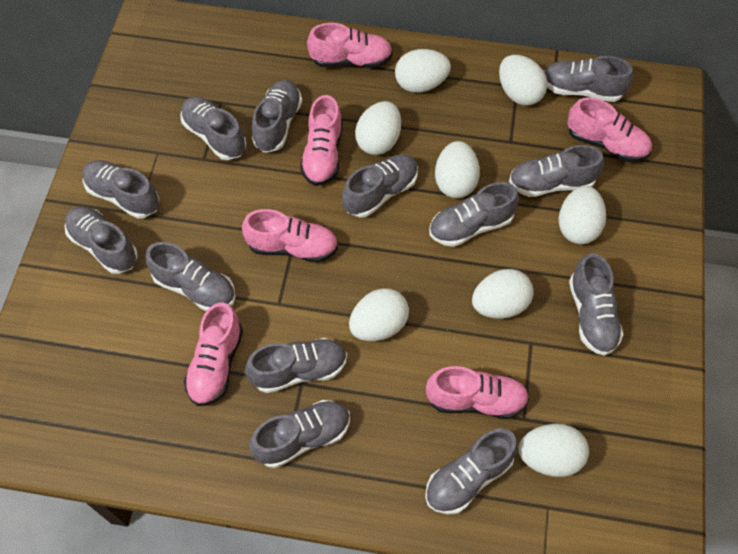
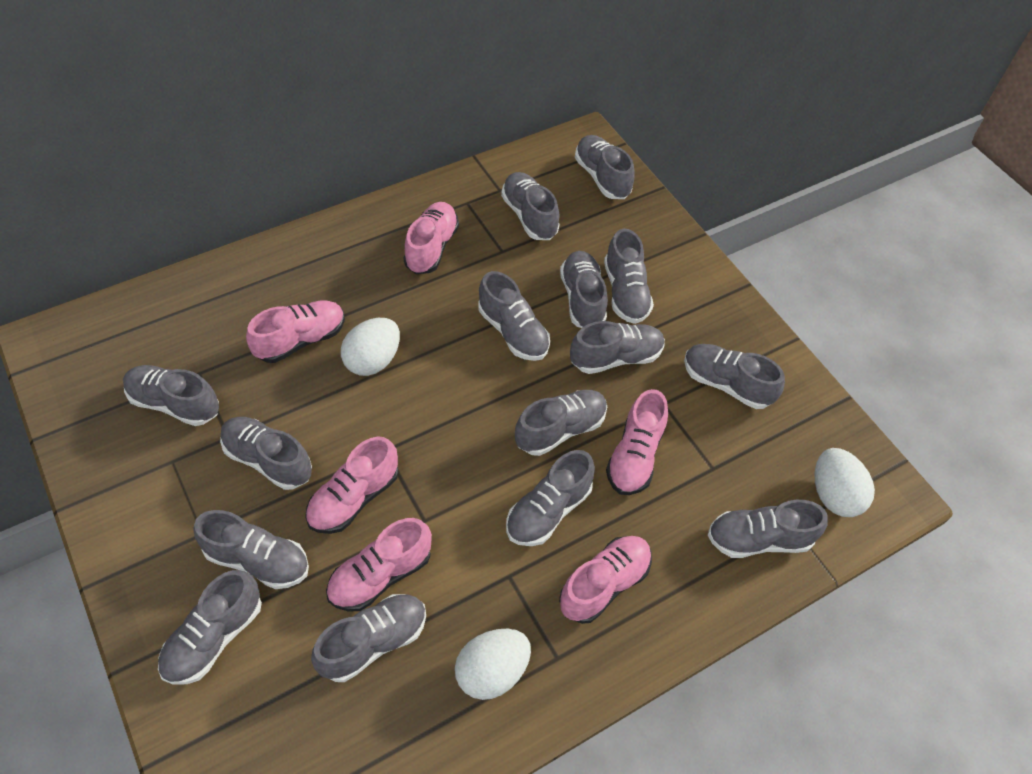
grey shoe: 13 -> 15
white egg: 8 -> 3

